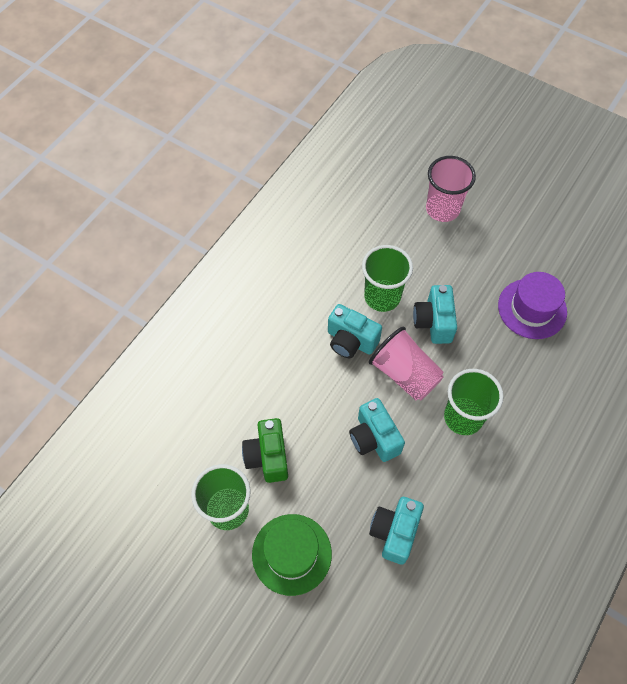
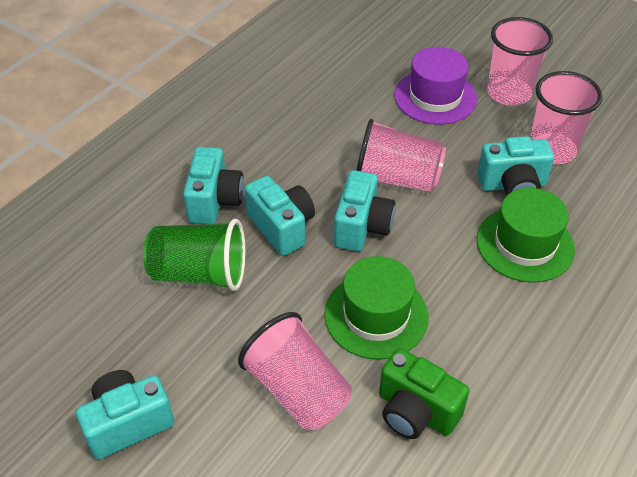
green cup: 3 -> 1
green hat: 1 -> 2
pink cup: 2 -> 4
turquoise camera: 4 -> 5

